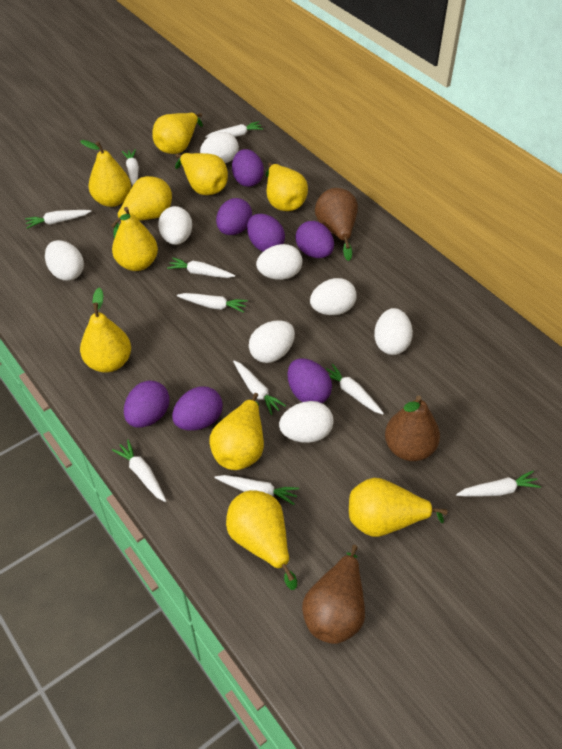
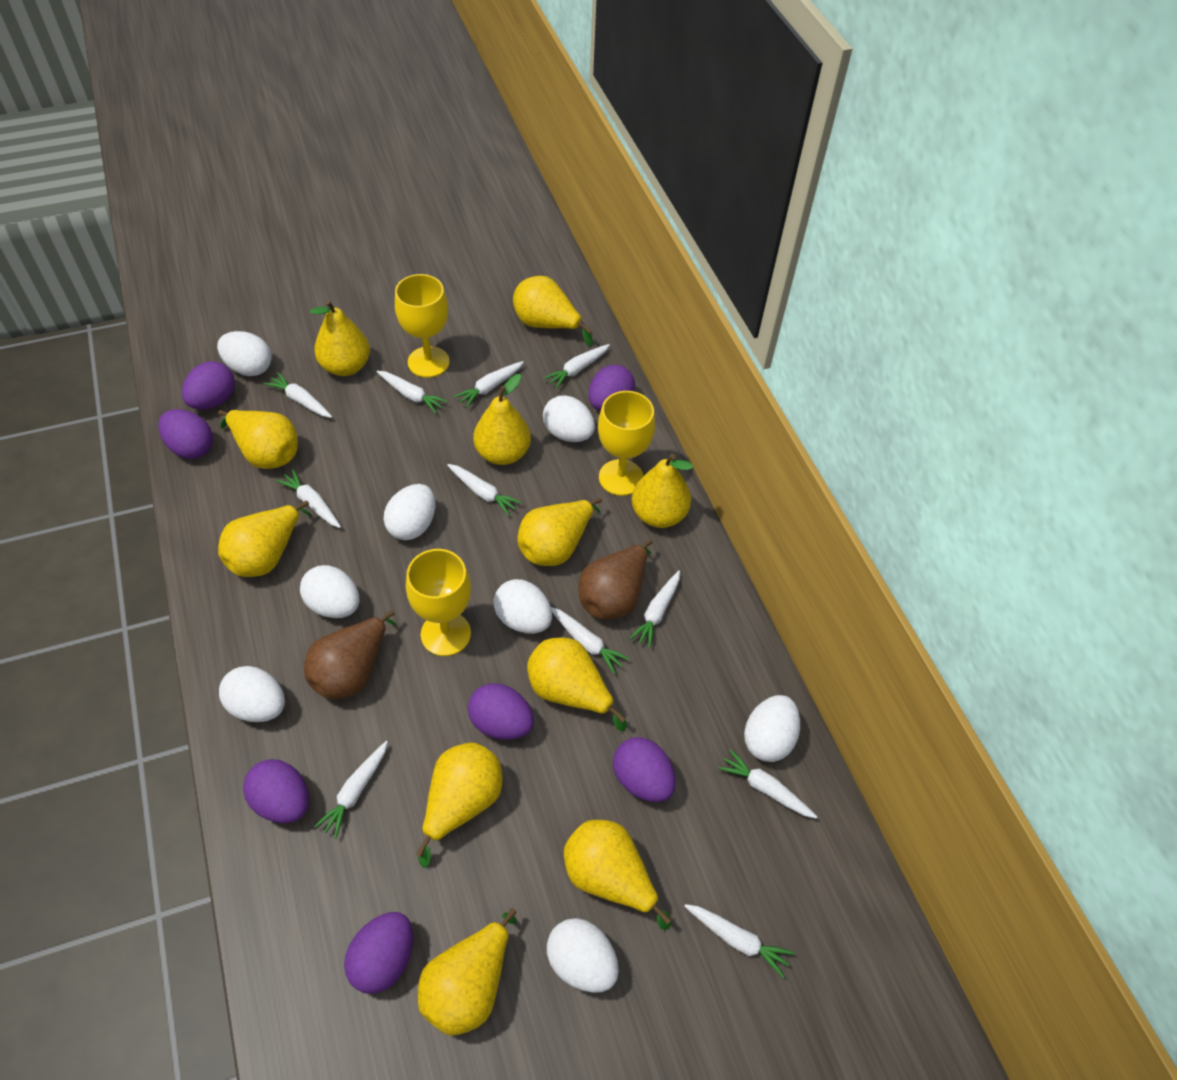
brown pear: 3 -> 2
white carrot: 10 -> 11
yellow goblet: 0 -> 3
yellow pear: 10 -> 11

